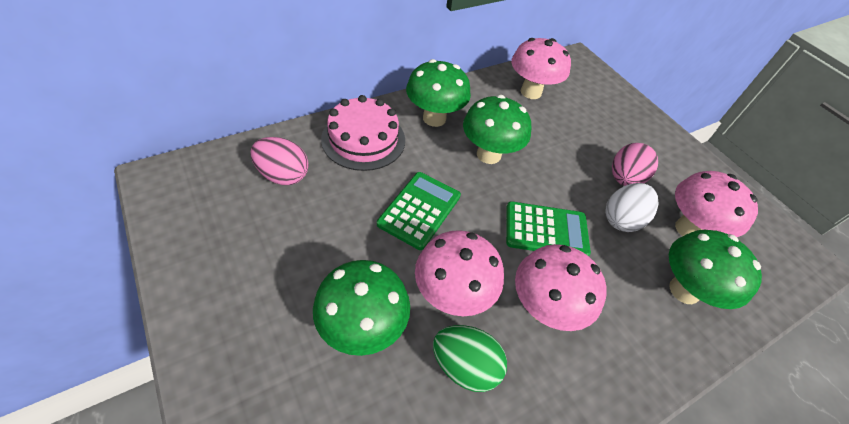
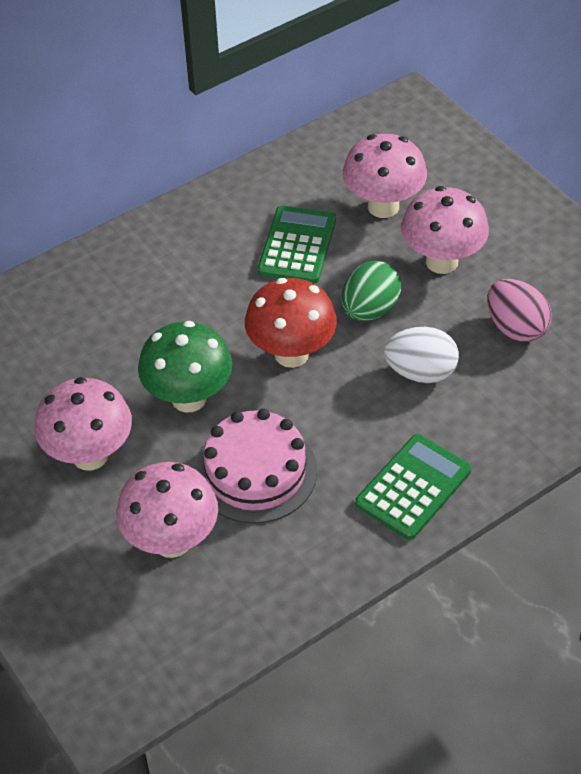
green mushroom: 4 -> 1
pink egg: 2 -> 1
red mushroom: 0 -> 1

